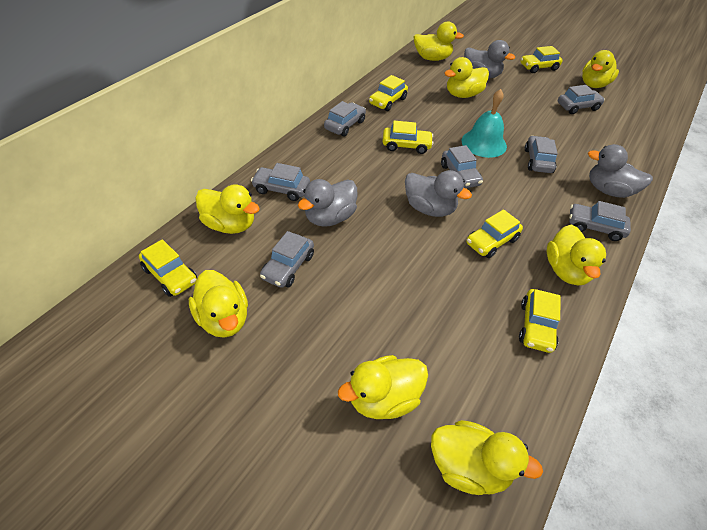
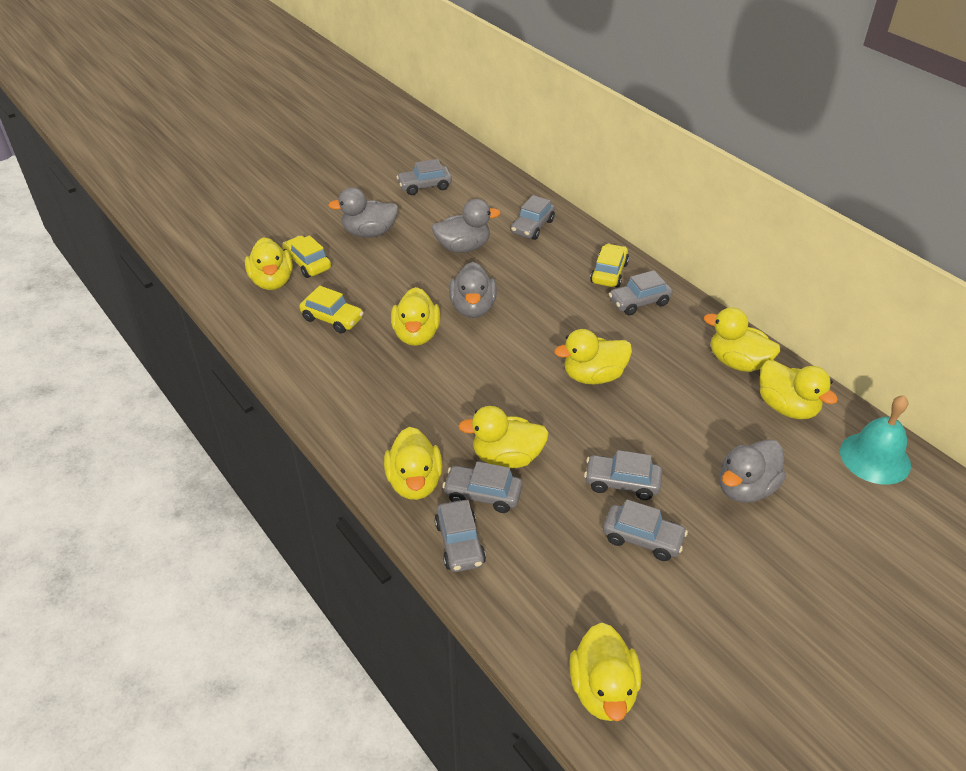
yellow car: 6 -> 3

